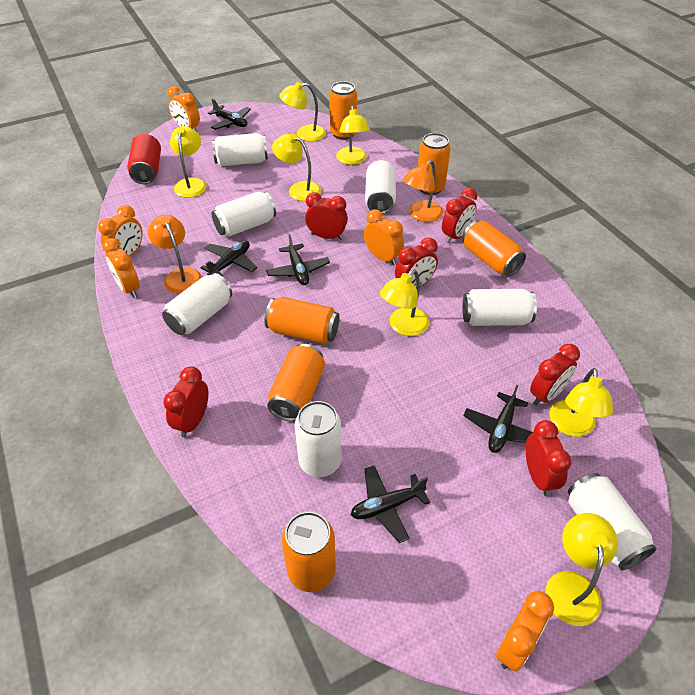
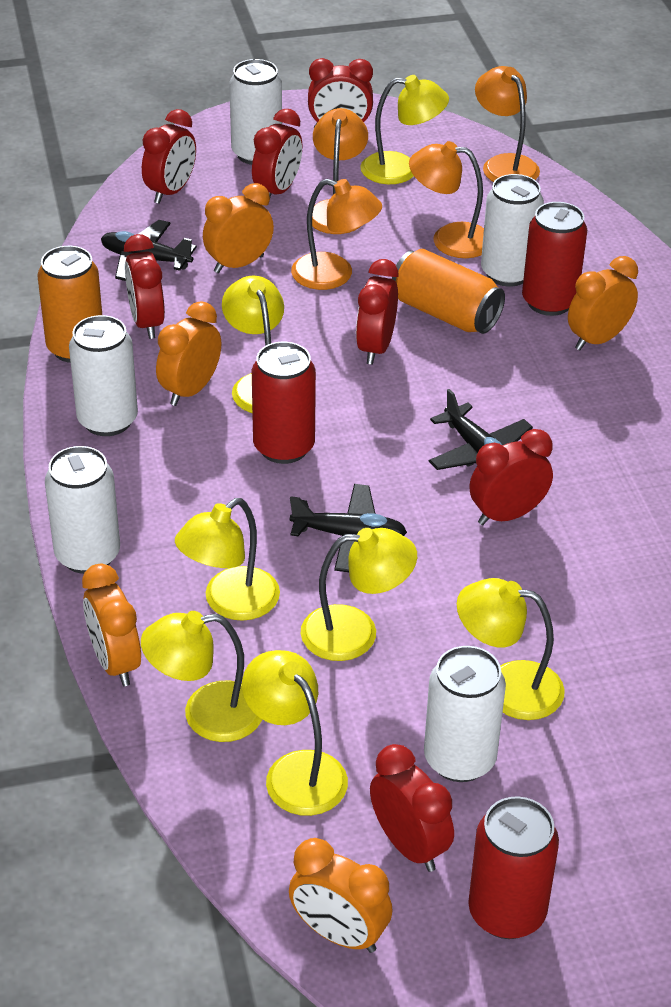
black plane: 5 -> 3
orange can: 6 -> 2
orange lamp: 2 -> 4
red can: 1 -> 3
red clock: 6 -> 7
white can: 7 -> 5

